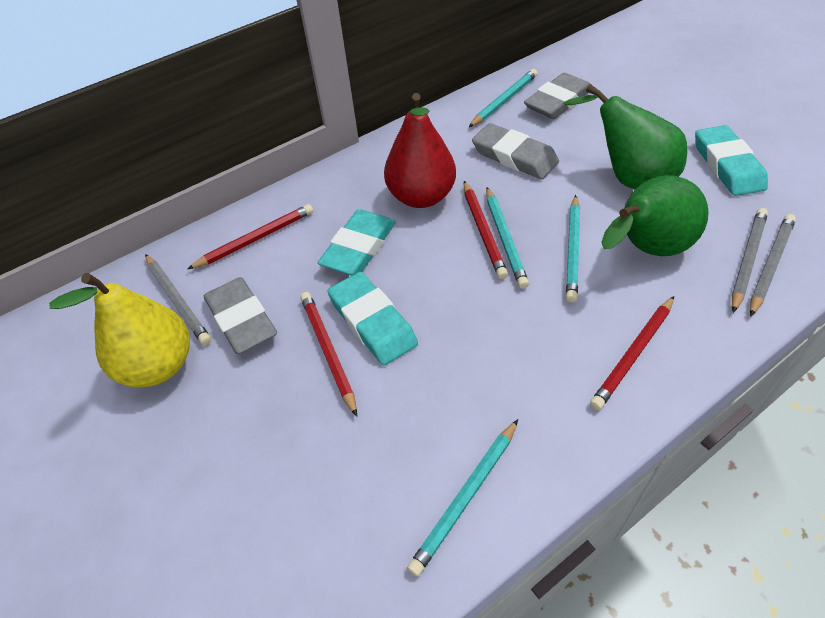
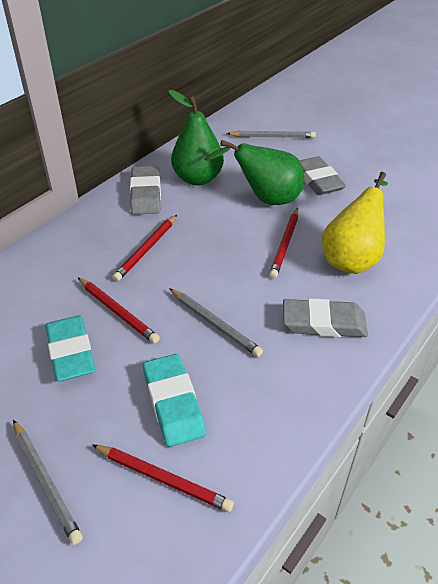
red pear: 1 -> 0
turquoise eraser: 3 -> 2
turquoise pencil: 4 -> 0

